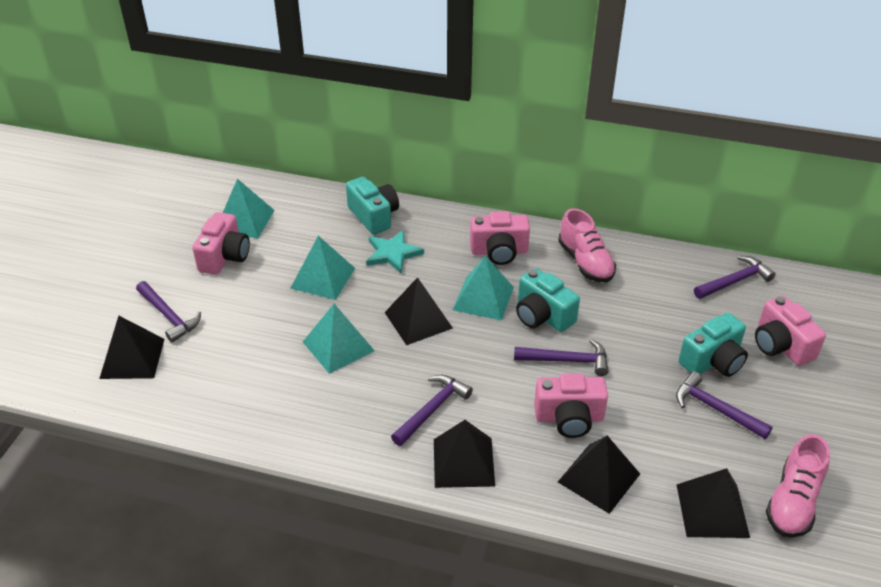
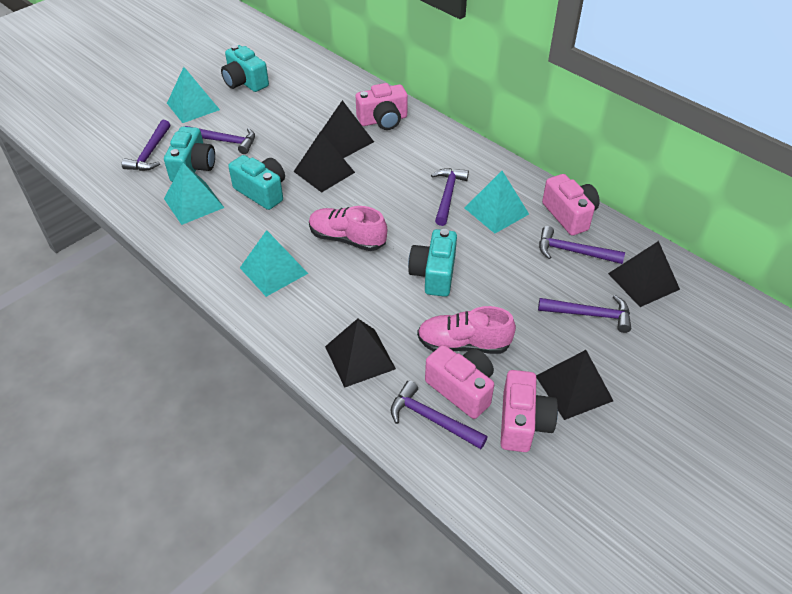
purple hammer: 5 -> 6
turquoise camera: 3 -> 4
turquoise star: 1 -> 0

